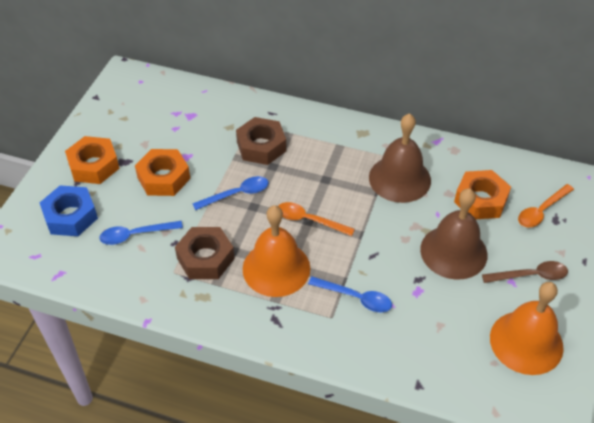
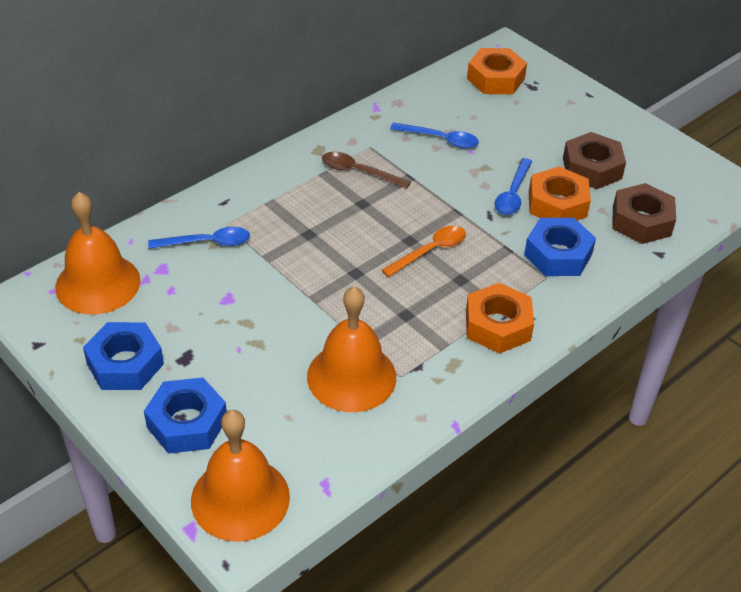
blue nut: 1 -> 3
brown bell: 2 -> 0
orange bell: 2 -> 3
orange spoon: 2 -> 1

